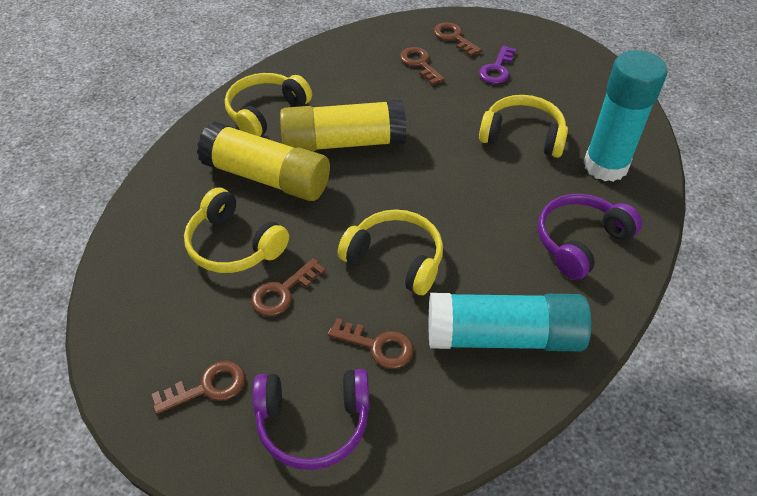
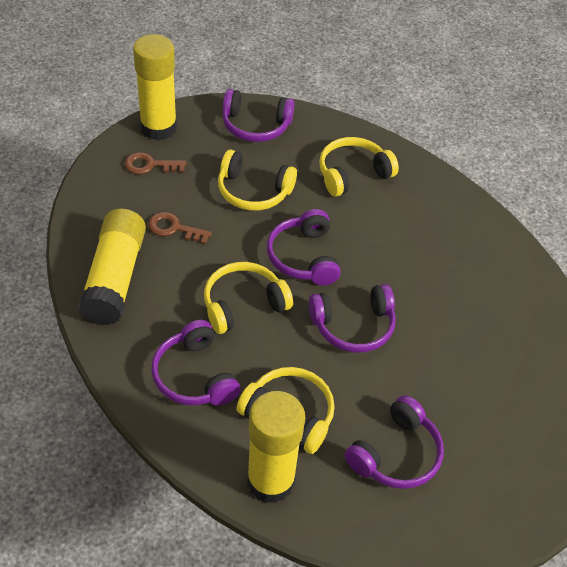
brown key: 5 -> 2
purple headphones: 2 -> 5
purple key: 1 -> 0
turquoise glue stick: 2 -> 0
yellow glue stick: 2 -> 3

